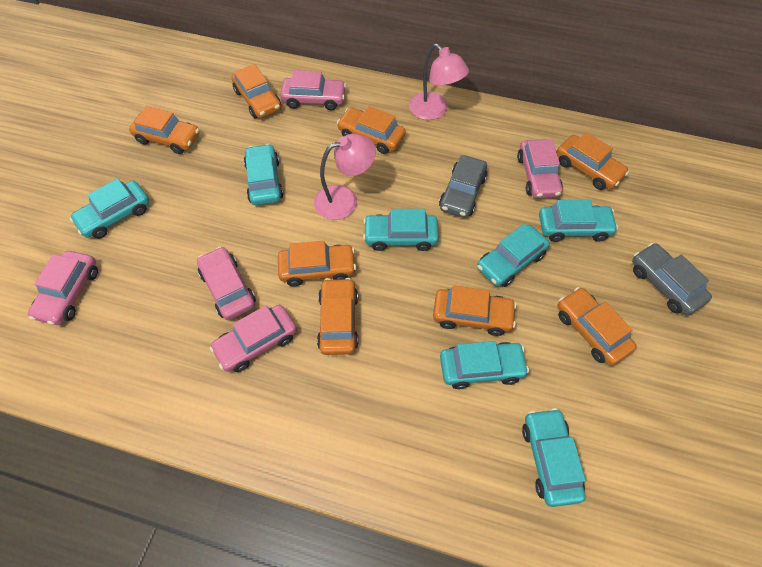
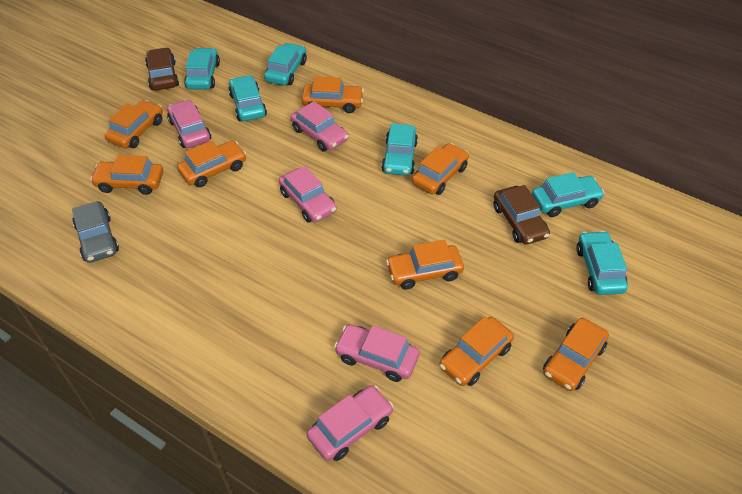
brown car: 0 -> 2
grey car: 2 -> 1
pink lamp: 2 -> 0
turquoise car: 7 -> 6

